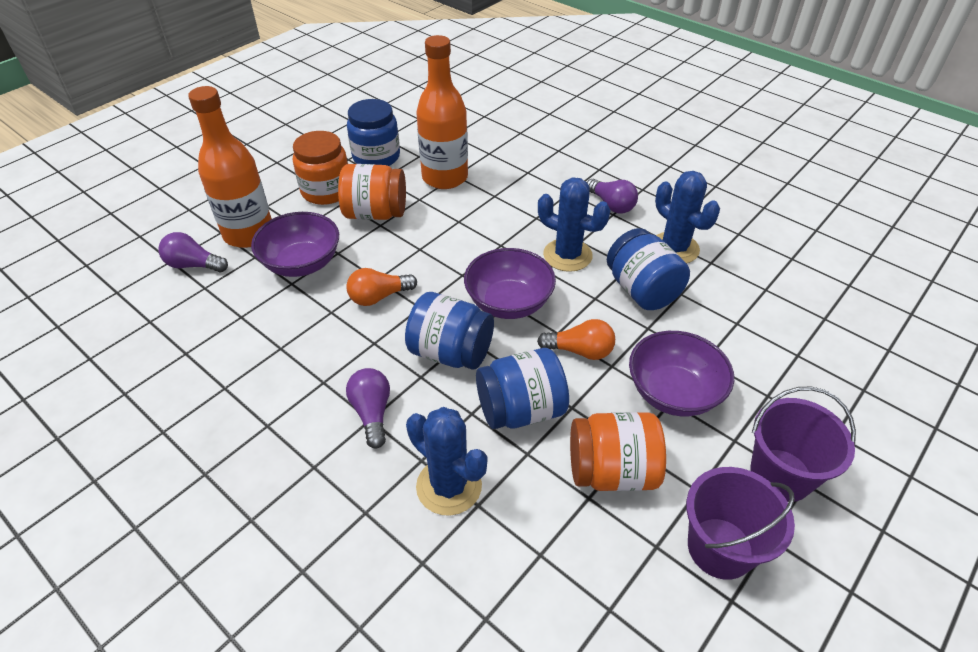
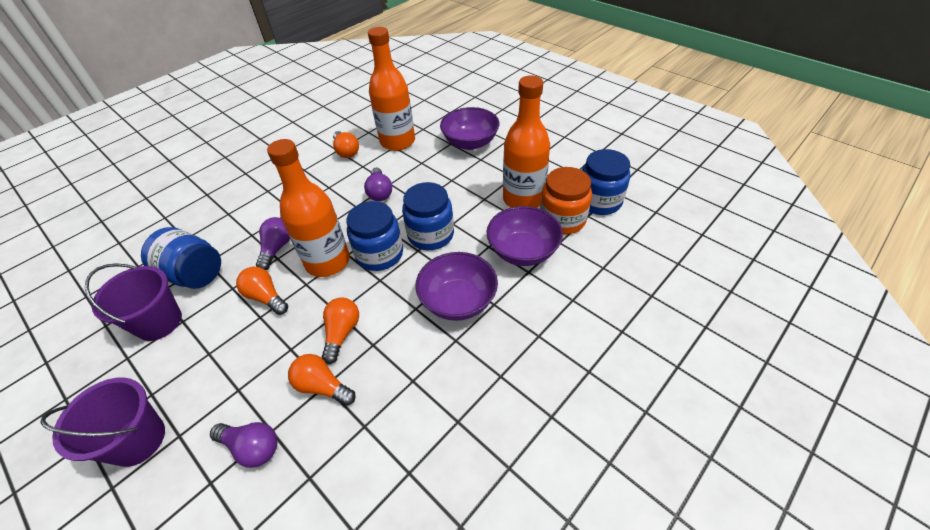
blue cactus: 3 -> 0
orange bottle: 2 -> 3
orange jar: 3 -> 1
orange light bulb: 2 -> 4

